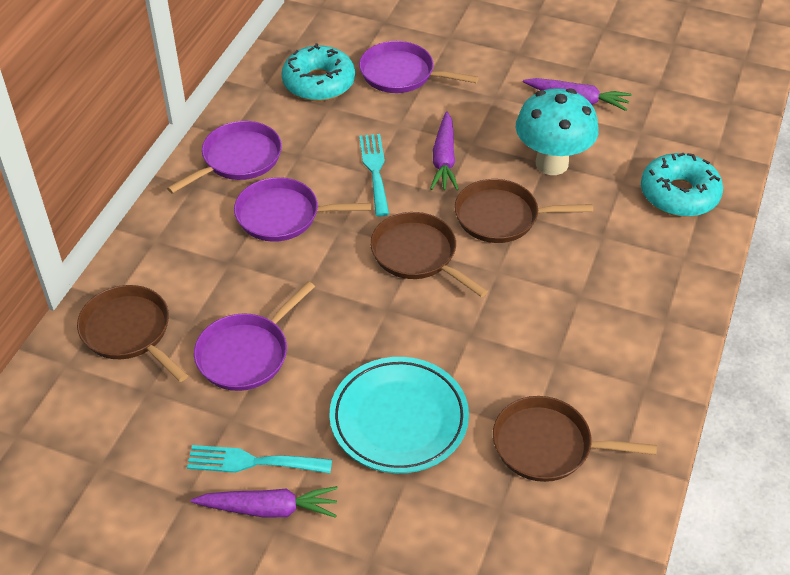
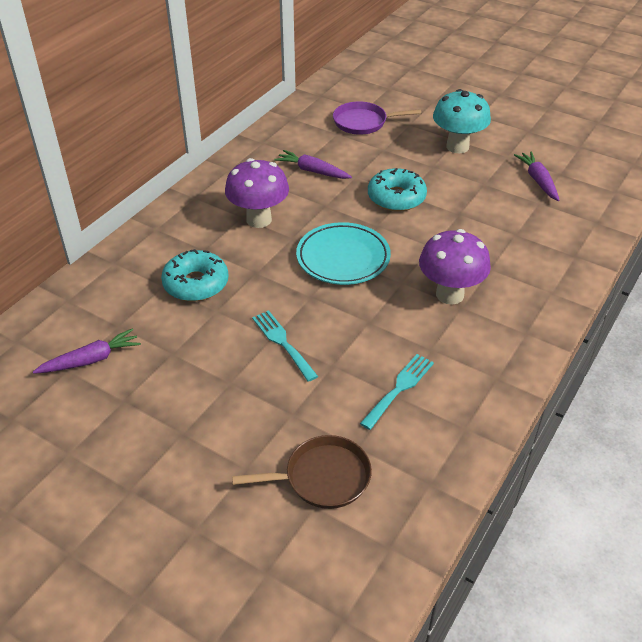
brown pan: 4 -> 1
purple mushroom: 0 -> 2
purple pan: 4 -> 1

